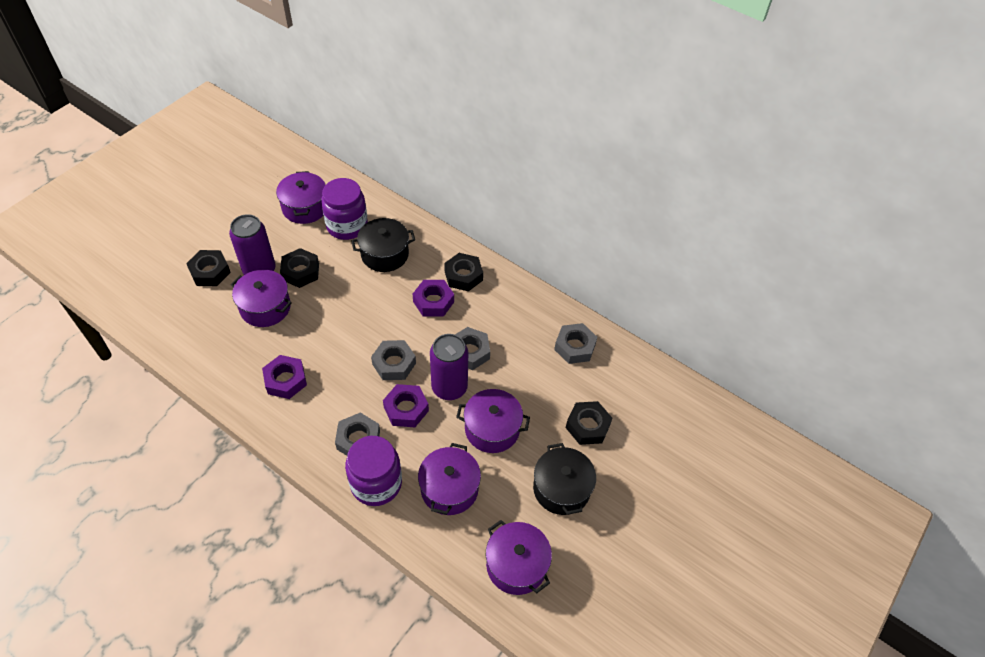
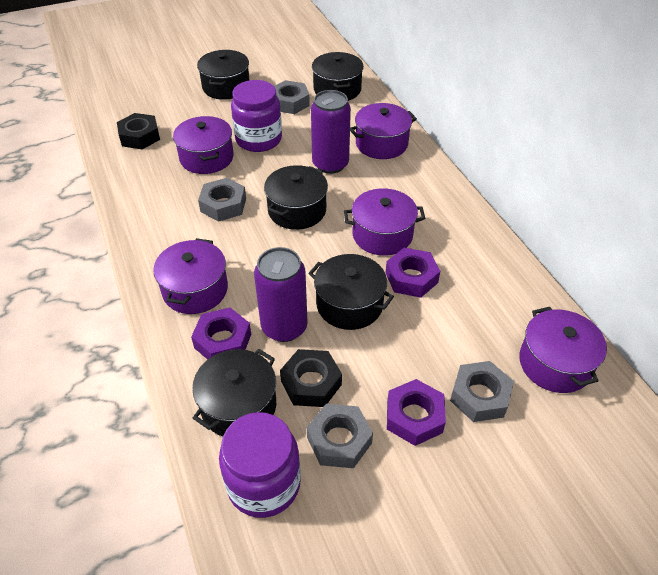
black nut: 4 -> 2
black pot: 2 -> 5

